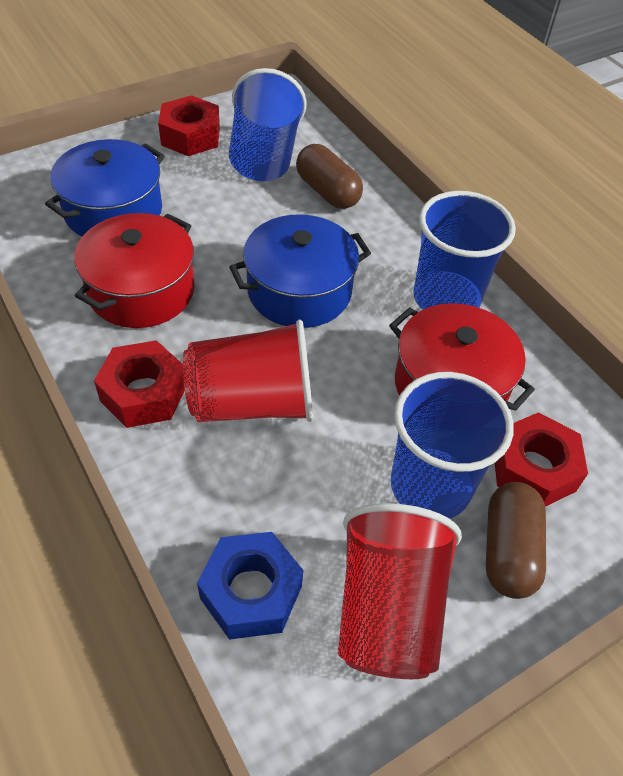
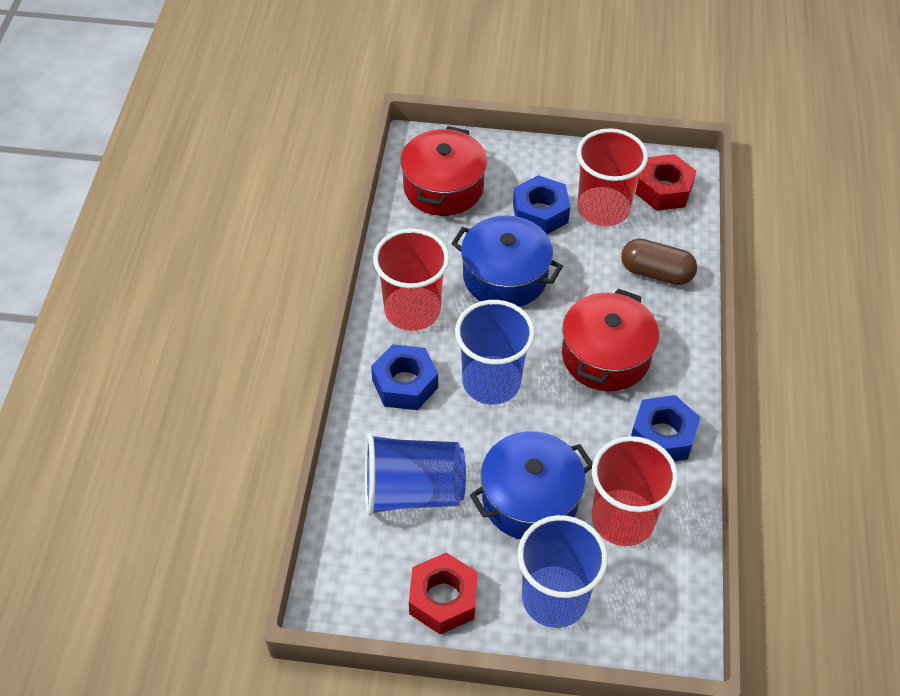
blue nut: 1 -> 3
brown capsule: 2 -> 1
red cup: 2 -> 3
red nut: 3 -> 2

